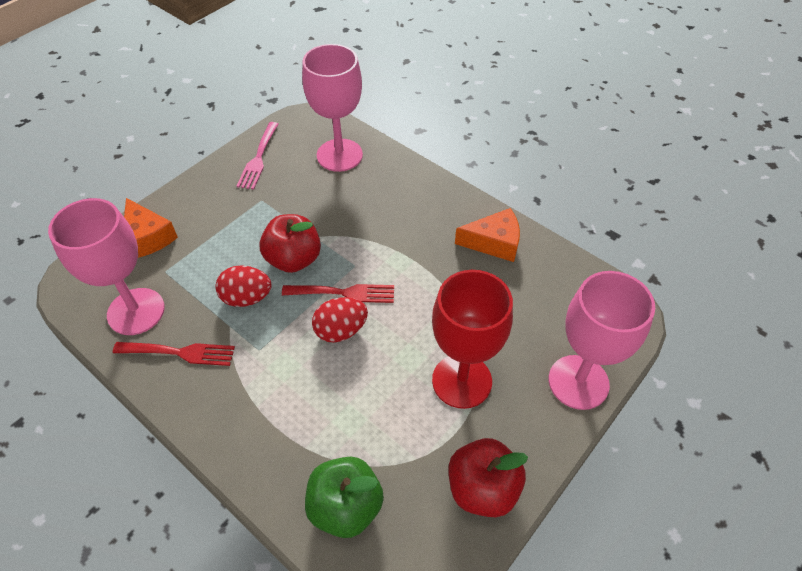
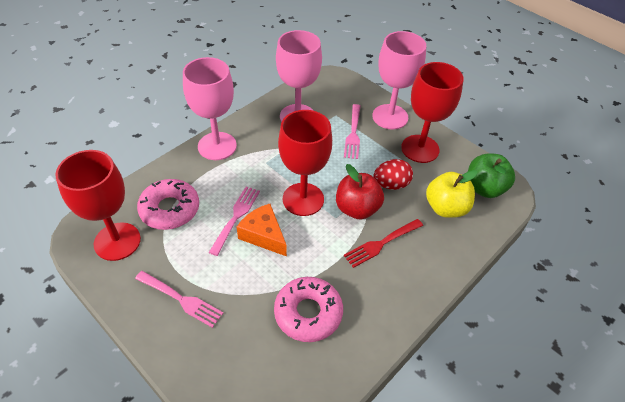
orange cheese: 2 -> 1
pink donut: 0 -> 2
pink fork: 1 -> 3
red apple: 2 -> 1
red egg: 2 -> 1
red fork: 2 -> 1
red goblet: 1 -> 3
yellow apple: 0 -> 1

